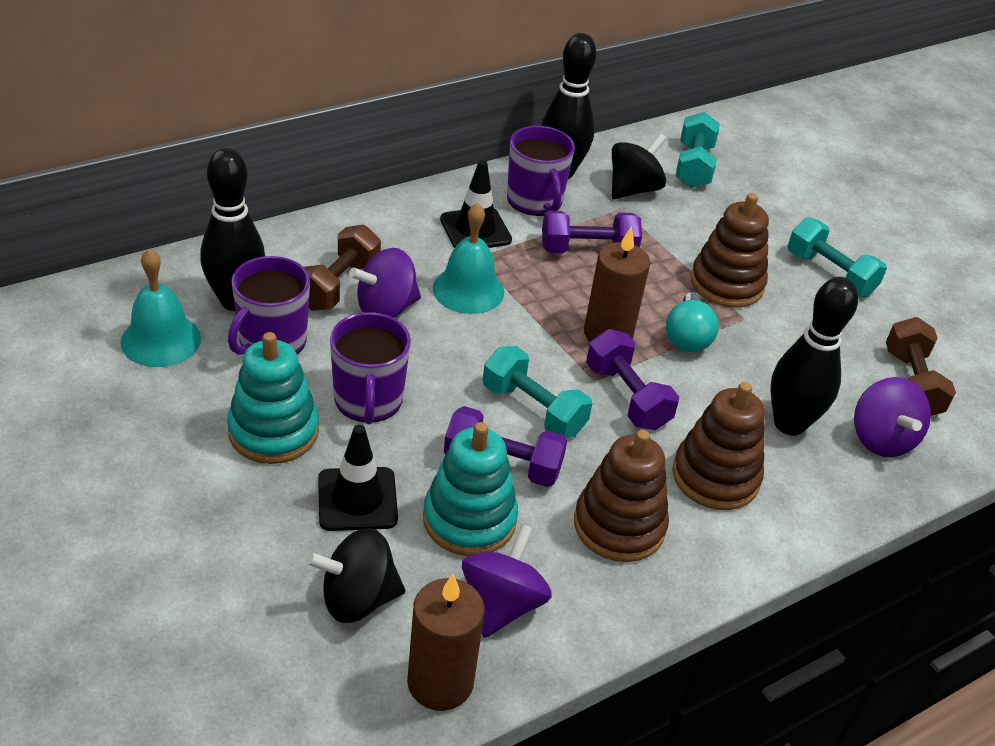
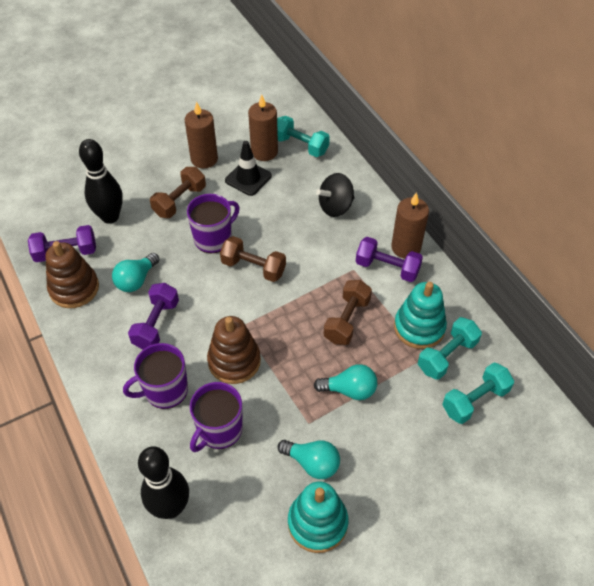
black bowling pin: 3 -> 2
black spinning top: 2 -> 1
black traffic cone: 2 -> 1
brown candle: 2 -> 3
brown dumbbell: 2 -> 3
brown stacking toy: 3 -> 2
purple spinning top: 3 -> 0
turquoise bell: 2 -> 0
turquoise light bulb: 1 -> 3

